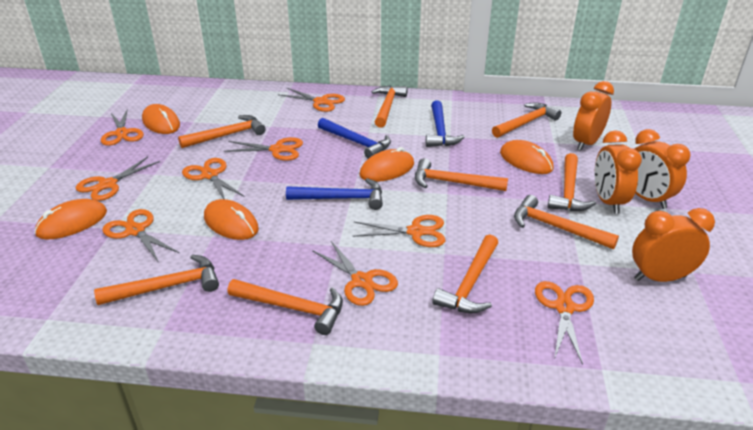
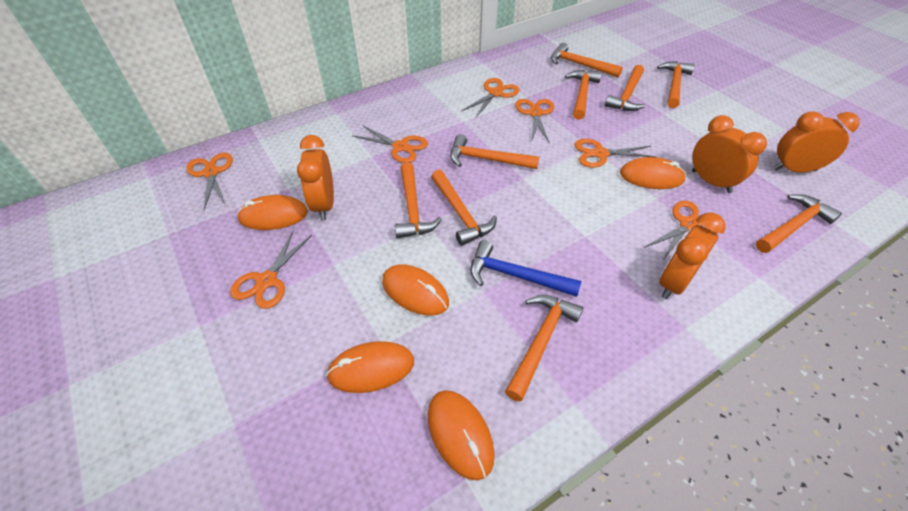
blue hammer: 3 -> 1
orange scissors: 9 -> 7

